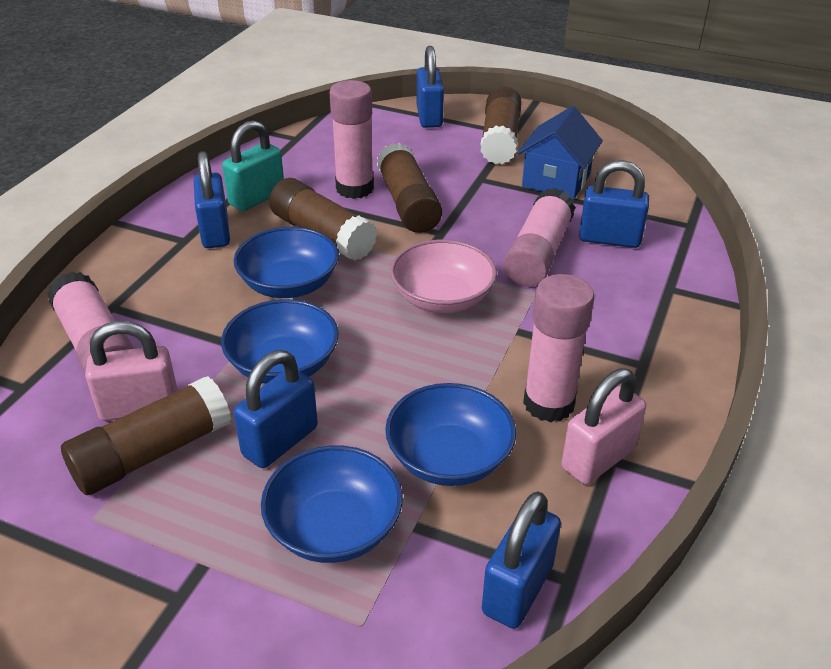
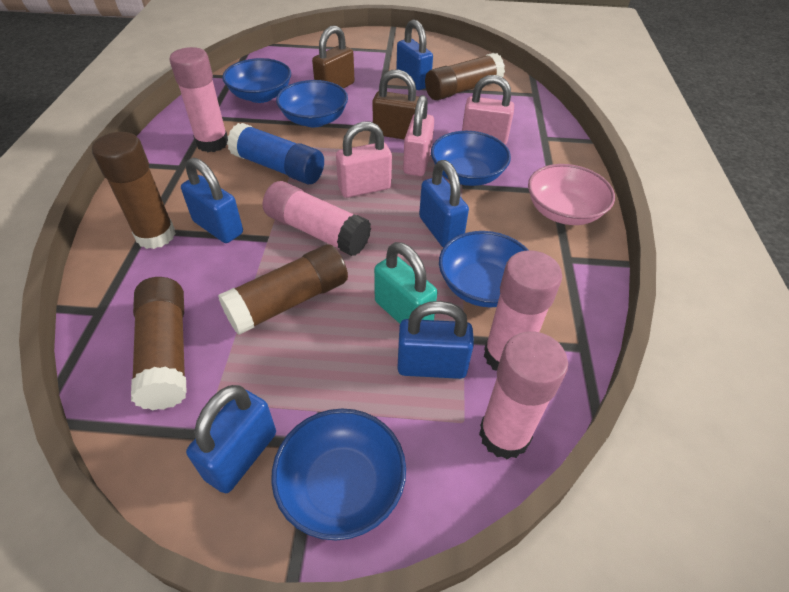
blue bowl: 4 -> 5
blue glue stick: 0 -> 1
blue house: 1 -> 0
brown padlock: 0 -> 2
pink padlock: 2 -> 3

